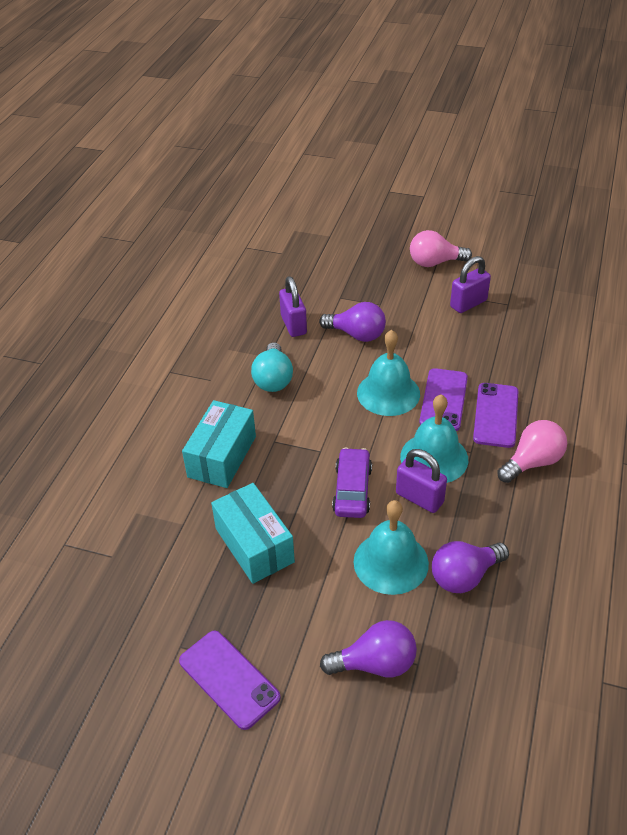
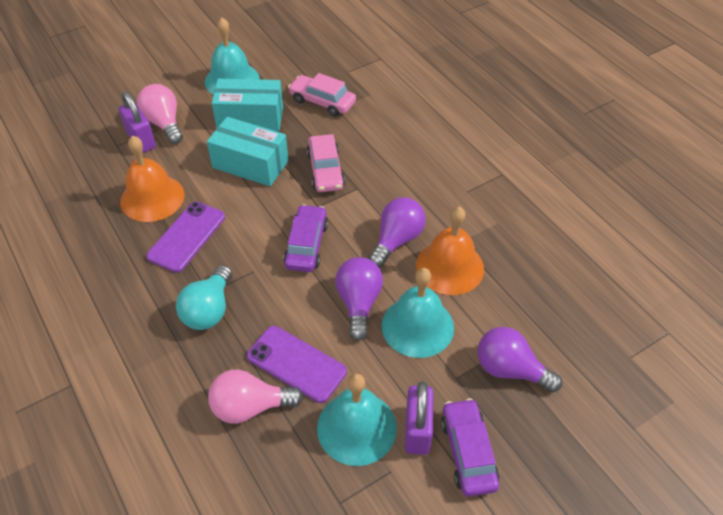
orange bell: 0 -> 2
pink car: 0 -> 2
purple car: 1 -> 2
purple padlock: 3 -> 2
purple phone: 3 -> 2

